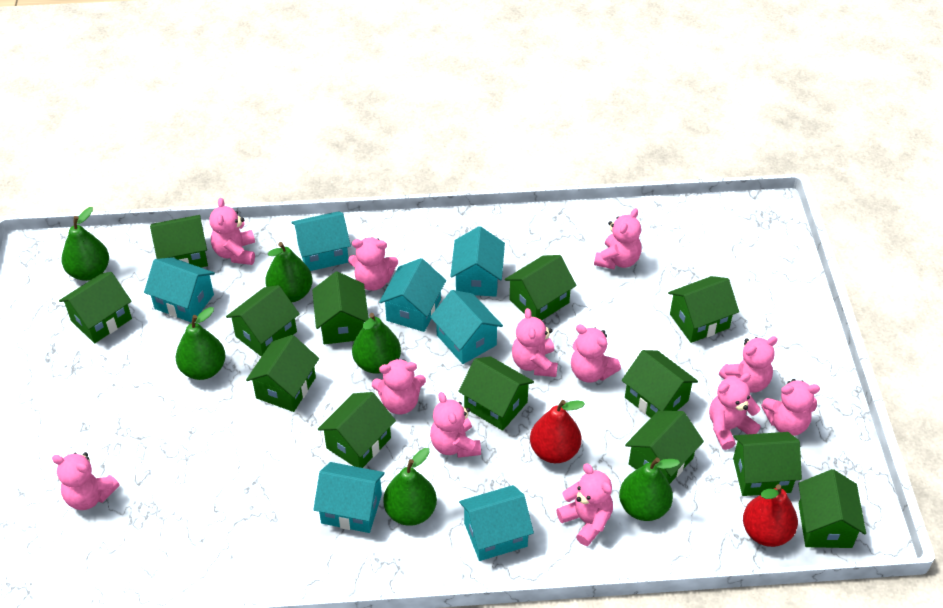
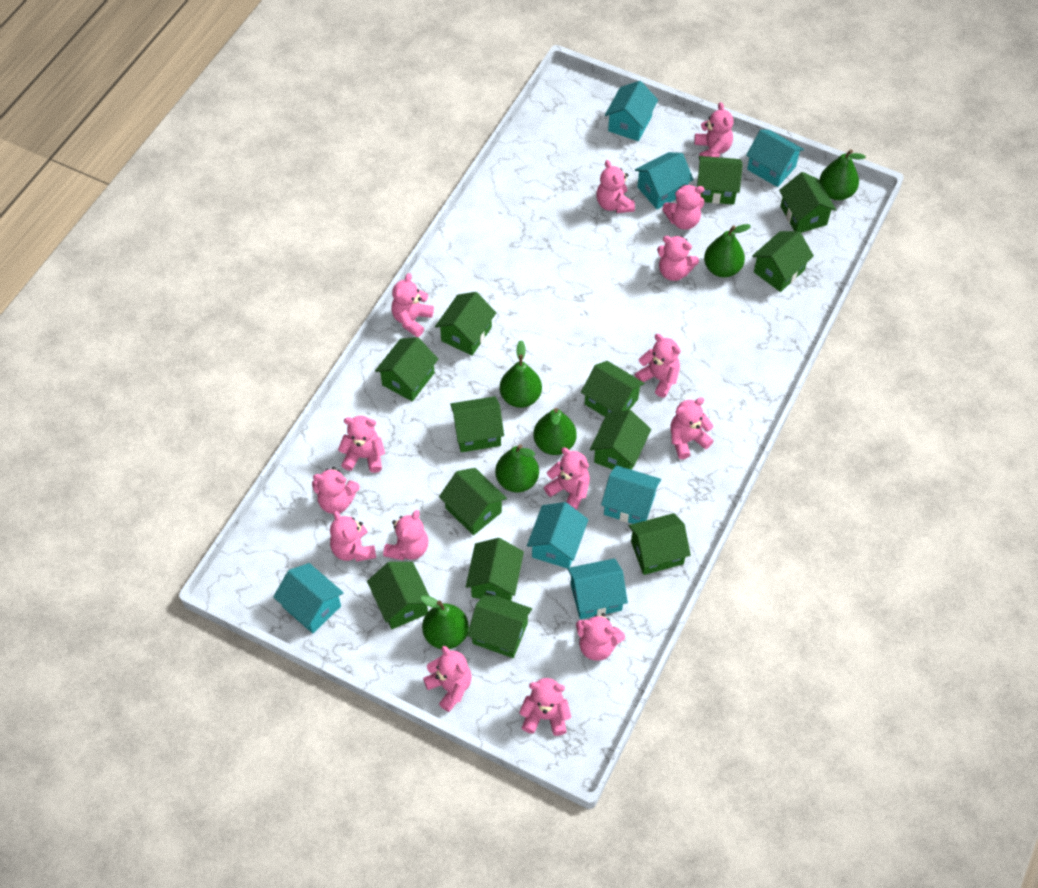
pink teddy bear: 12 -> 15
red pear: 2 -> 0

